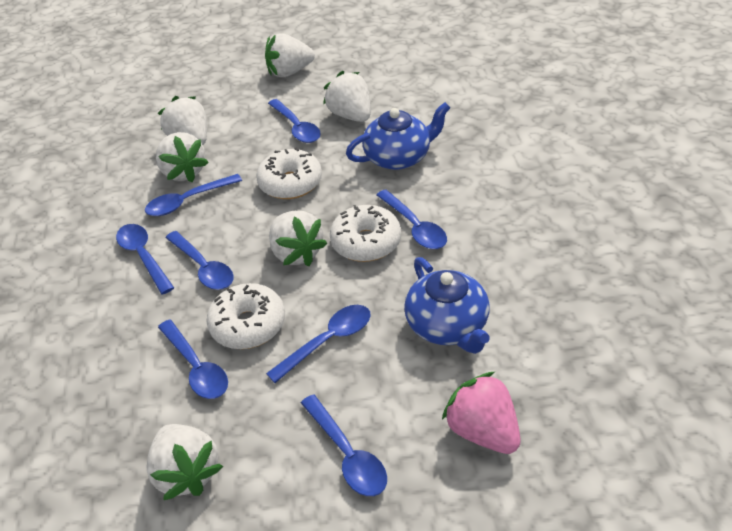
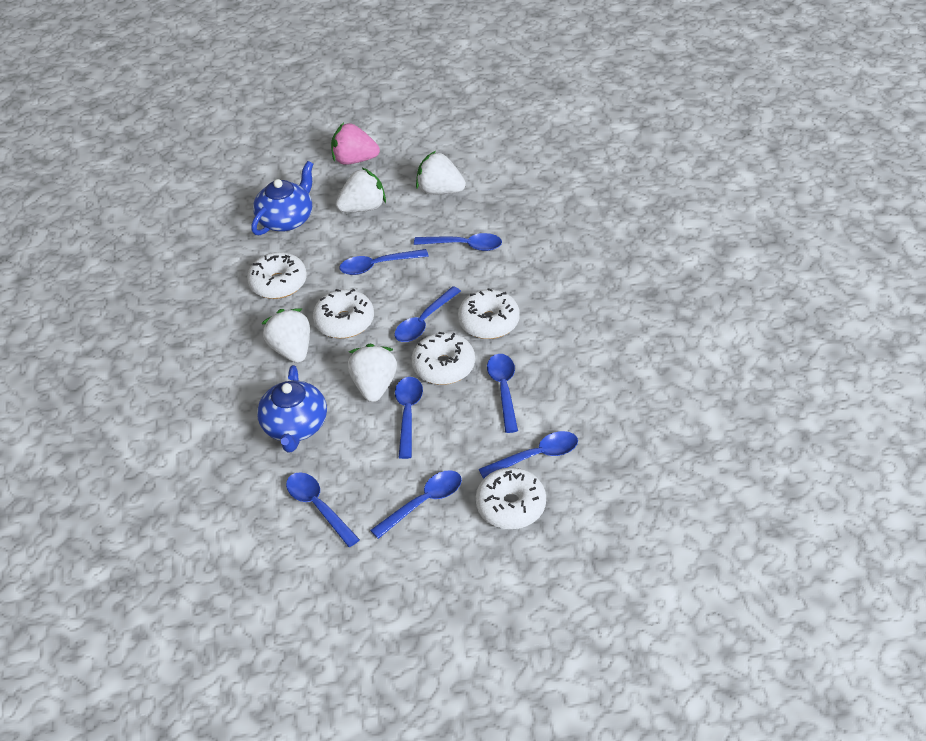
white donut: 3 -> 5
white strawberry: 6 -> 4

